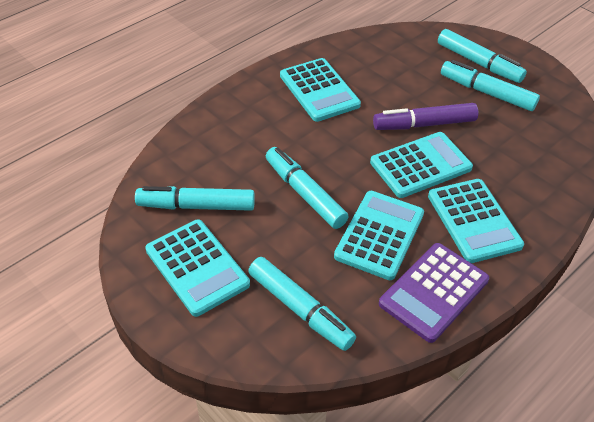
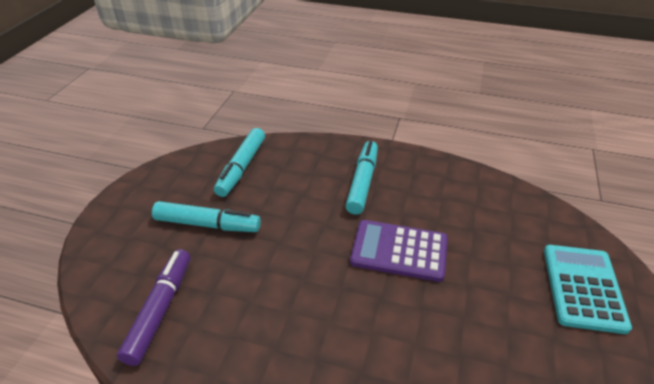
turquoise calculator: 5 -> 1
turquoise marker: 5 -> 3

